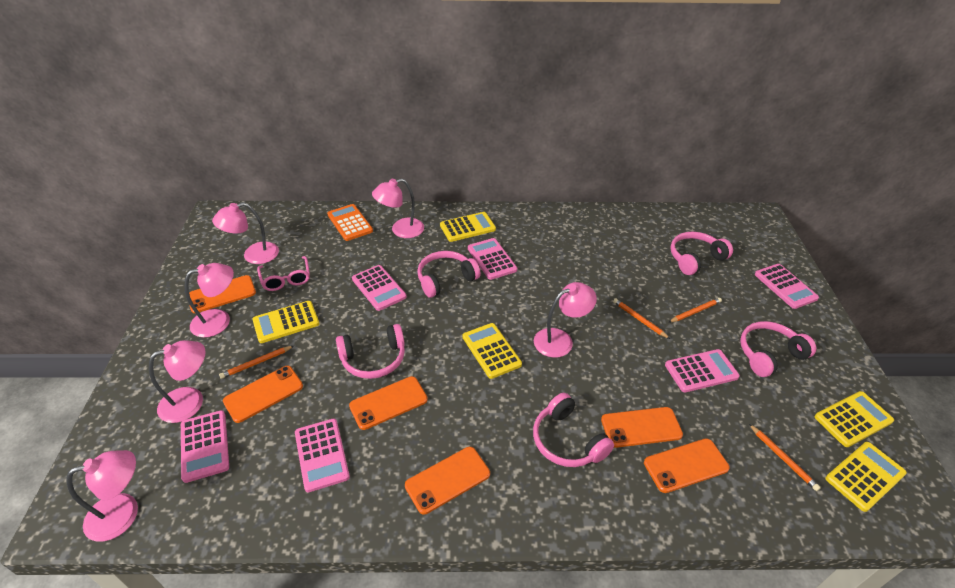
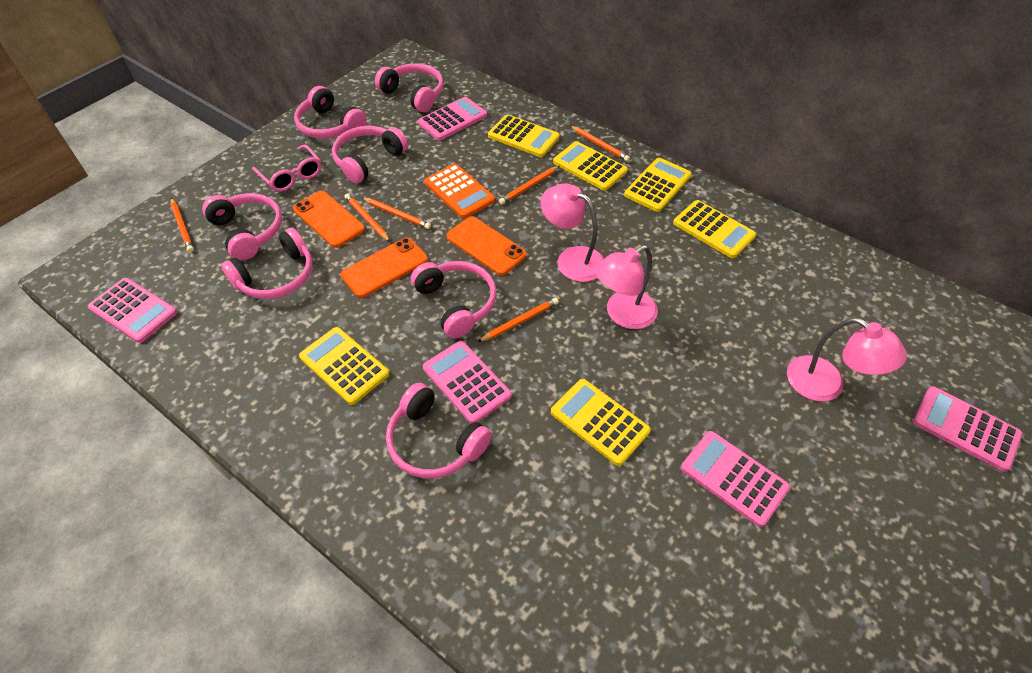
orange pencil: 4 -> 6
orange phone: 6 -> 3
pink calculator: 6 -> 5
pink headphones: 5 -> 7
pink lamp: 6 -> 3
yellow calculator: 5 -> 6

